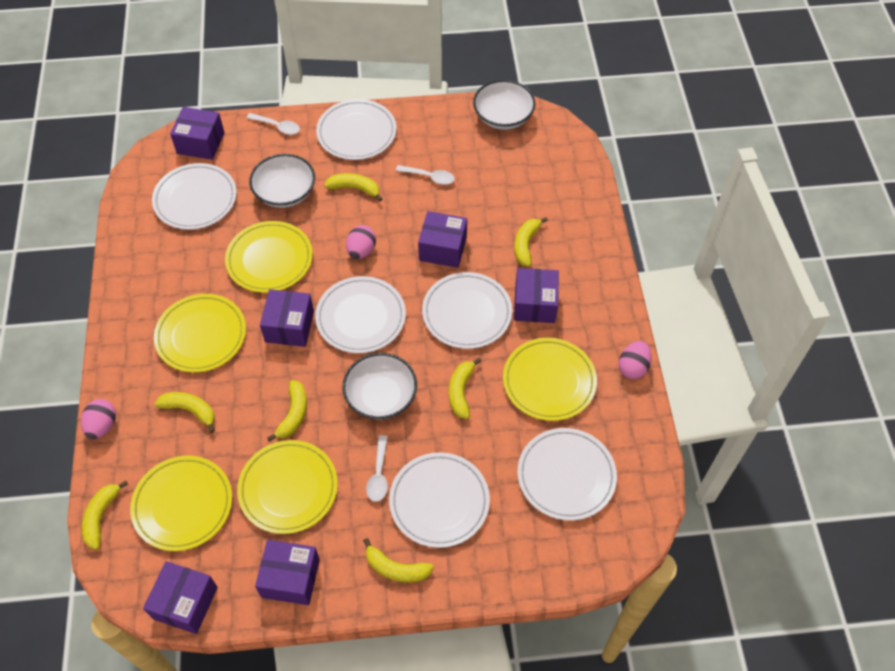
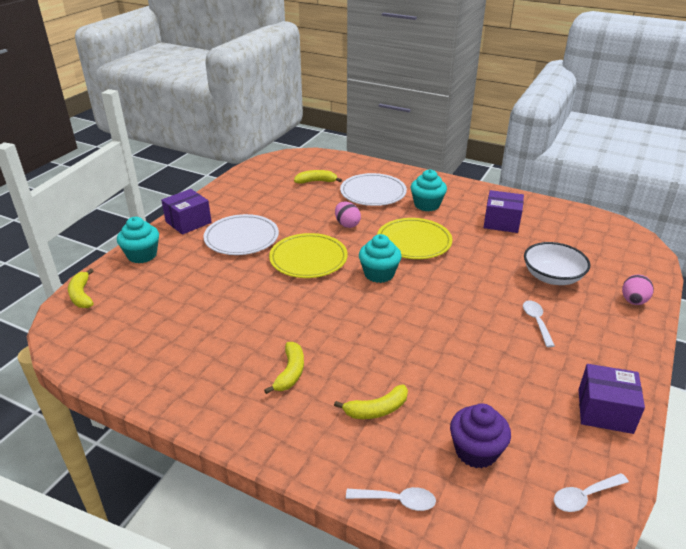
pink egg: 3 -> 2
purple box: 6 -> 3
purple cupcake: 0 -> 1
turquoise cupcake: 0 -> 3
white bowl: 3 -> 1
white plate: 6 -> 2
yellow banana: 7 -> 4
yellow plate: 5 -> 2

